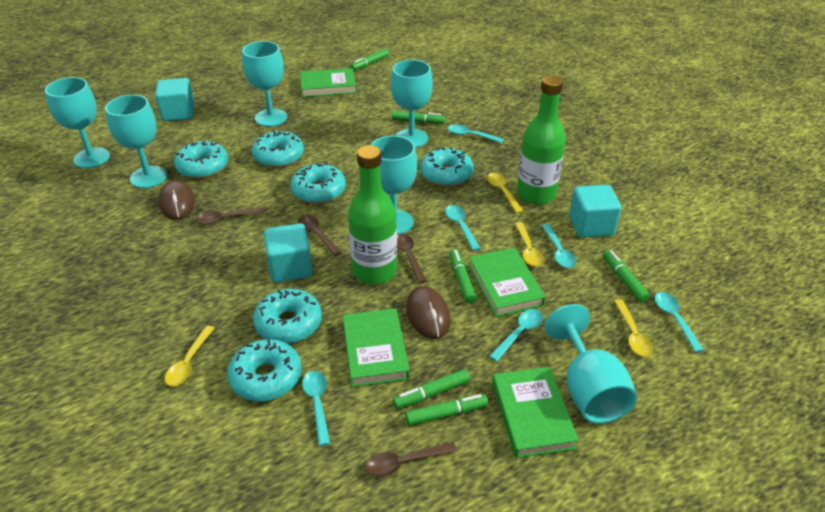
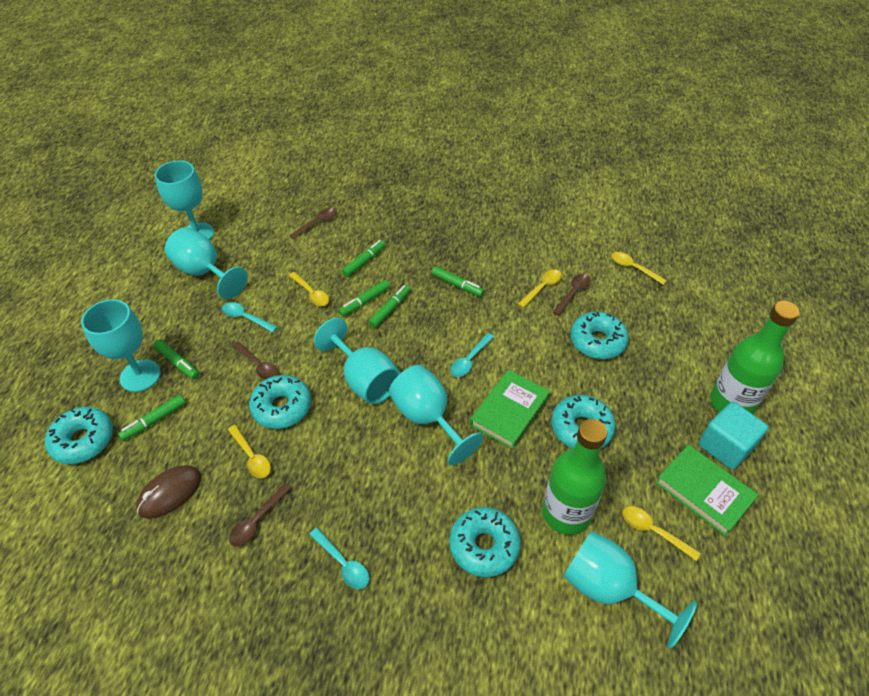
brown mouse: 2 -> 1
green book: 4 -> 2
turquoise cube: 3 -> 1
turquoise donut: 6 -> 5
turquoise spoon: 6 -> 3
yellow spoon: 4 -> 5

